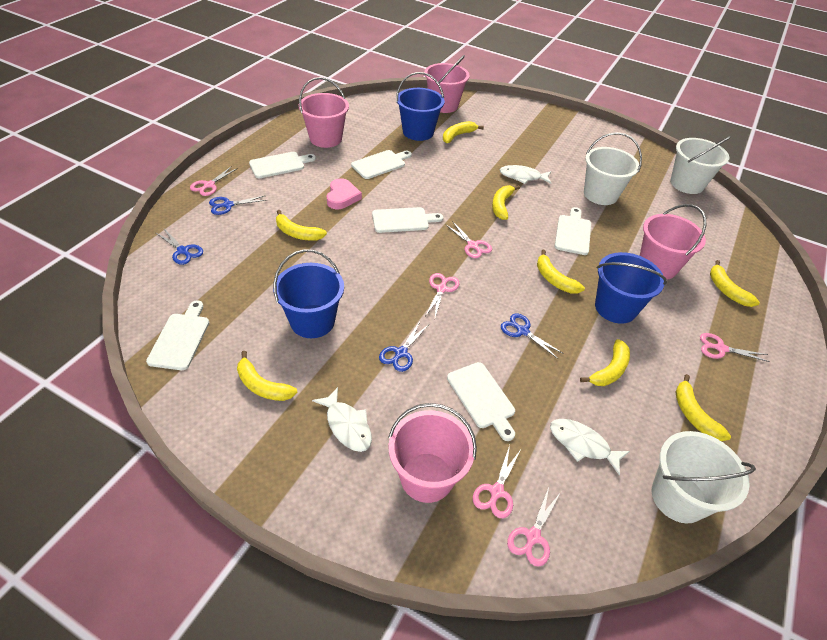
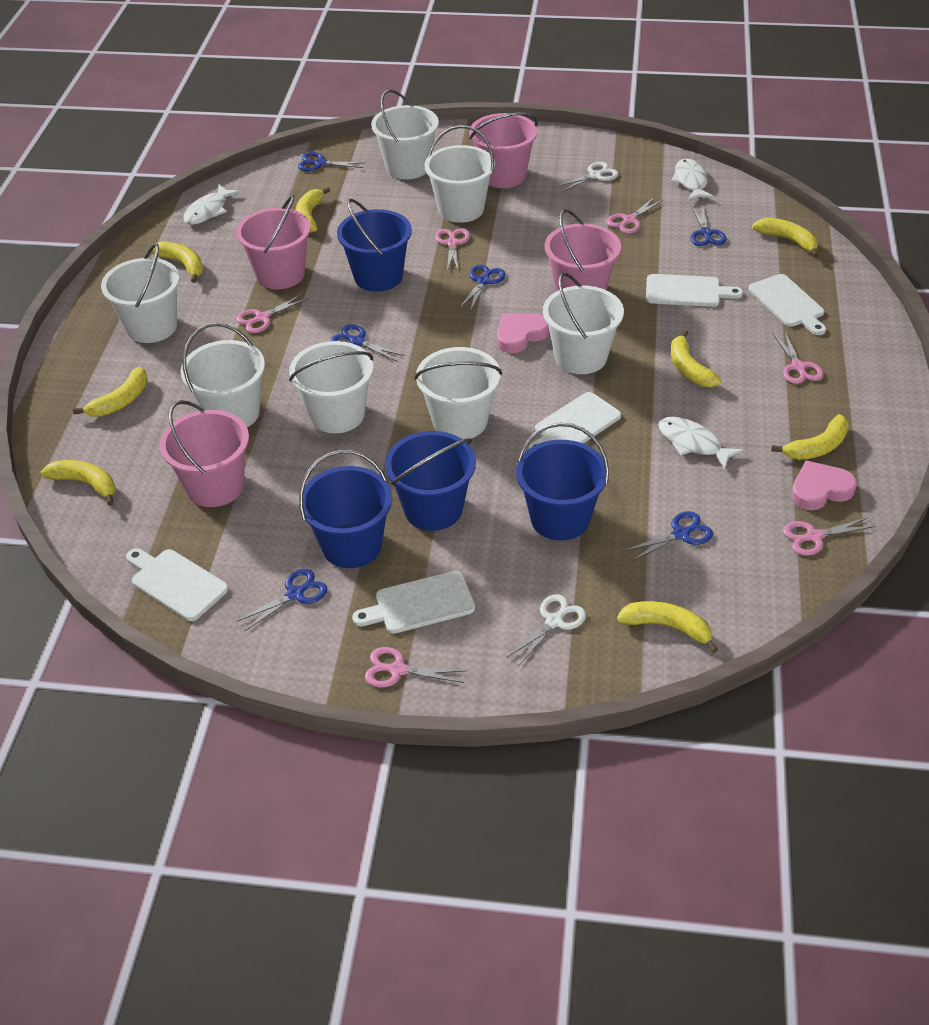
blue bucket: 3 -> 4
blue scissors: 4 -> 6
pink heart: 1 -> 2
white bucket: 3 -> 7
white cutting board: 6 -> 5
white scissors: 0 -> 2

